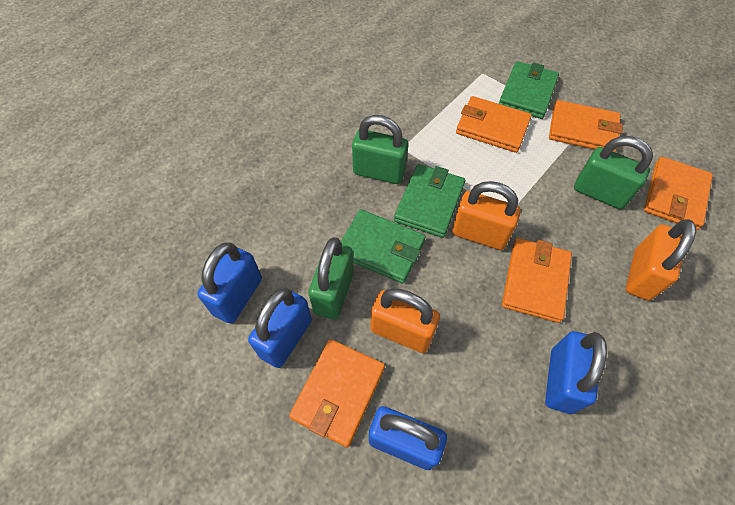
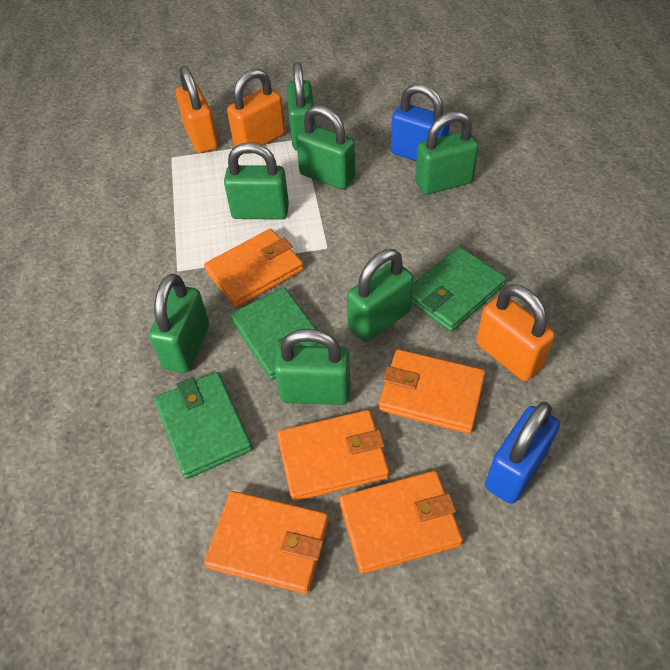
blue padlock: 4 -> 2
green padlock: 3 -> 7

